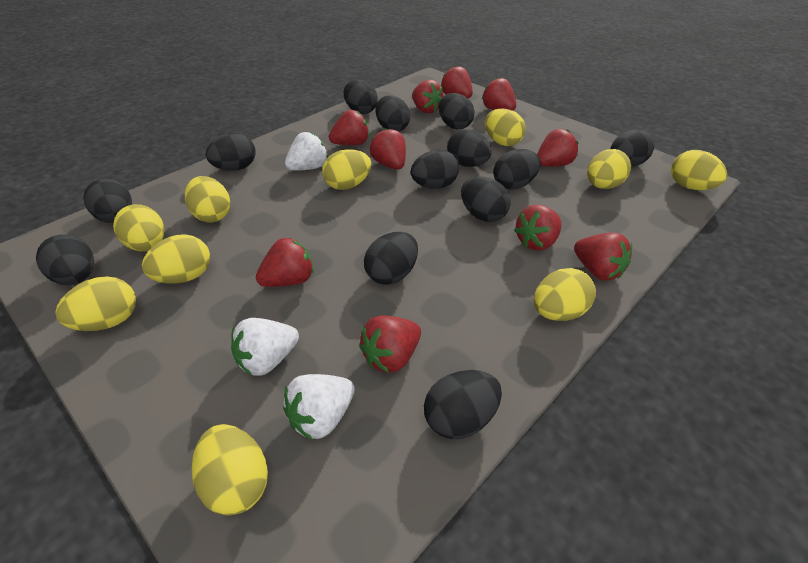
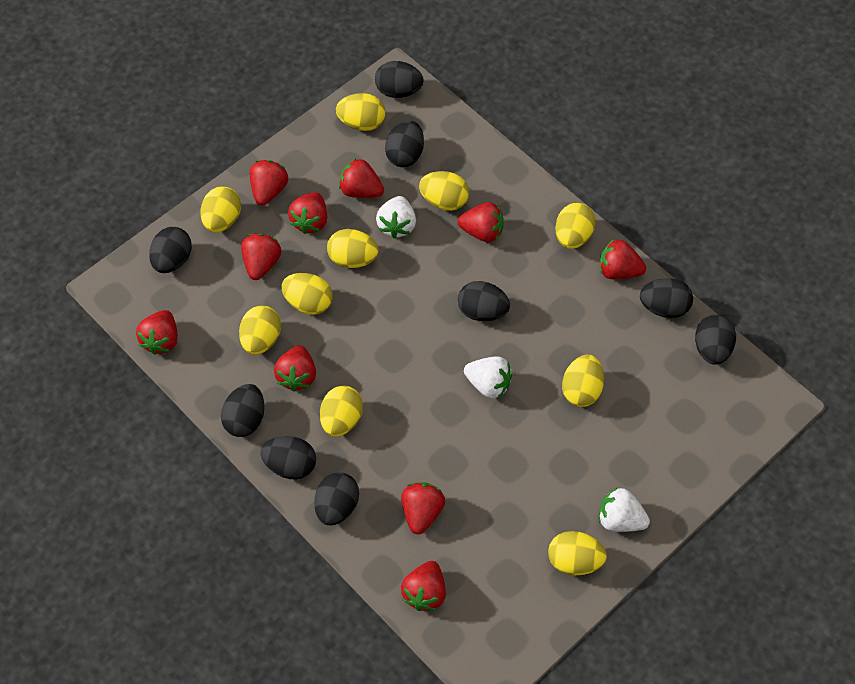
black egg: 13 -> 9

